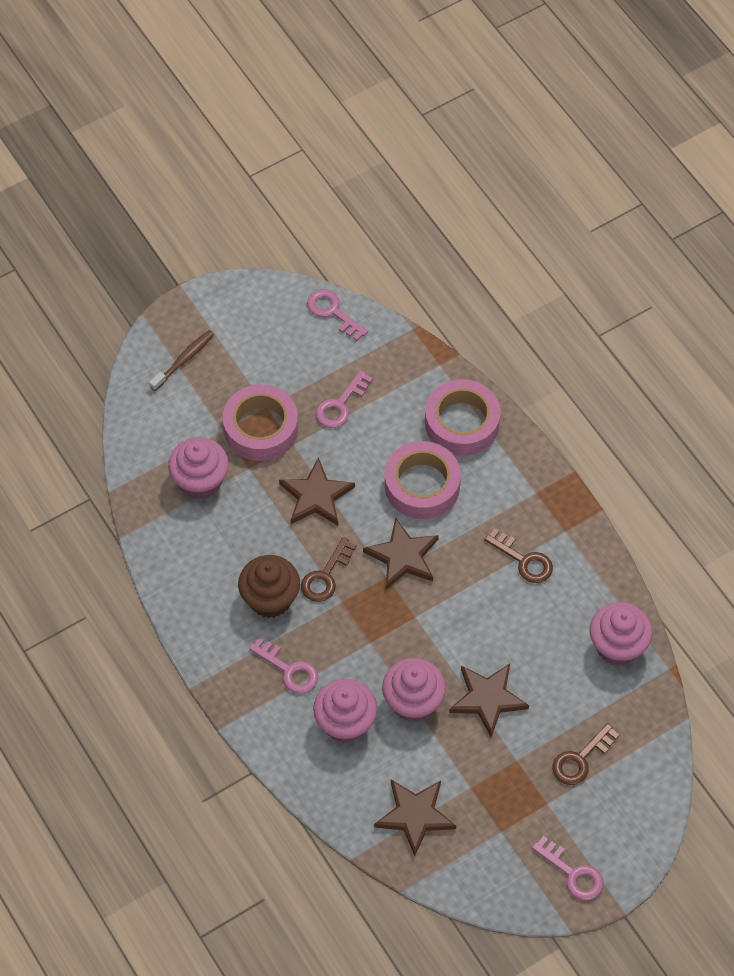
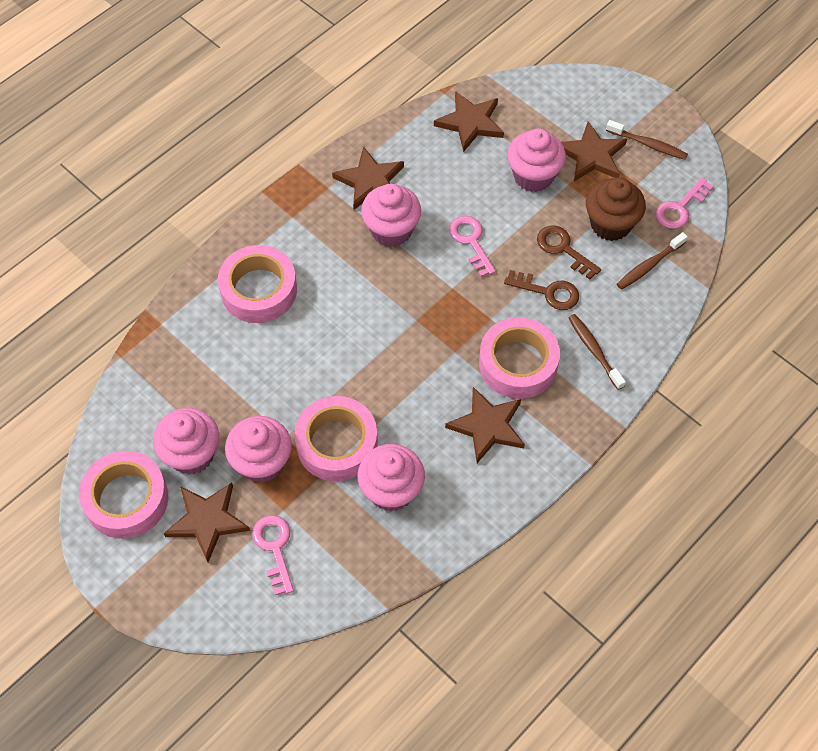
brown key: 3 -> 2
brown star: 4 -> 5
brown toothbrush: 1 -> 3
pink cupcake: 4 -> 5
pink key: 4 -> 3
pink tape: 3 -> 4

